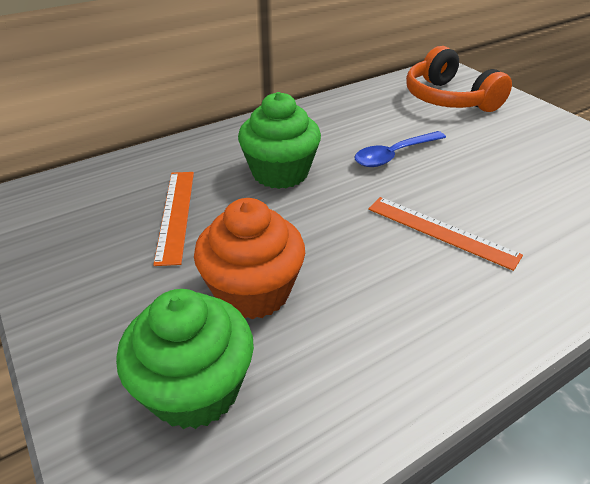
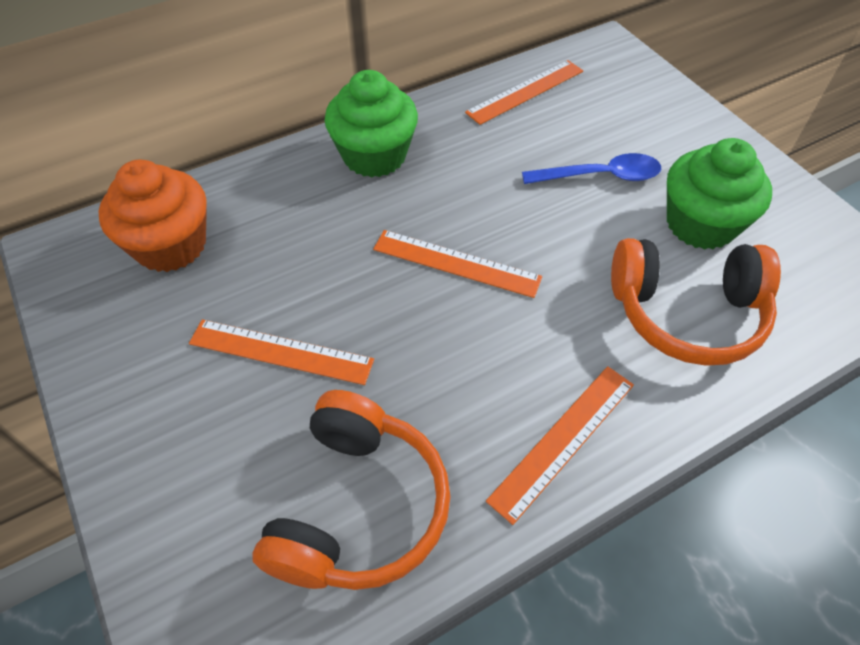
orange headphones: 1 -> 2
orange ruler: 2 -> 4

